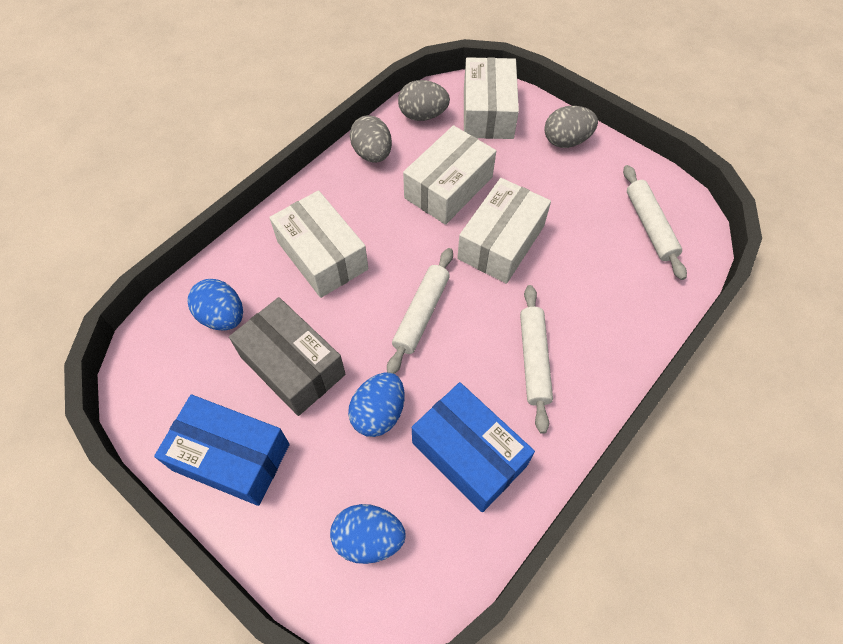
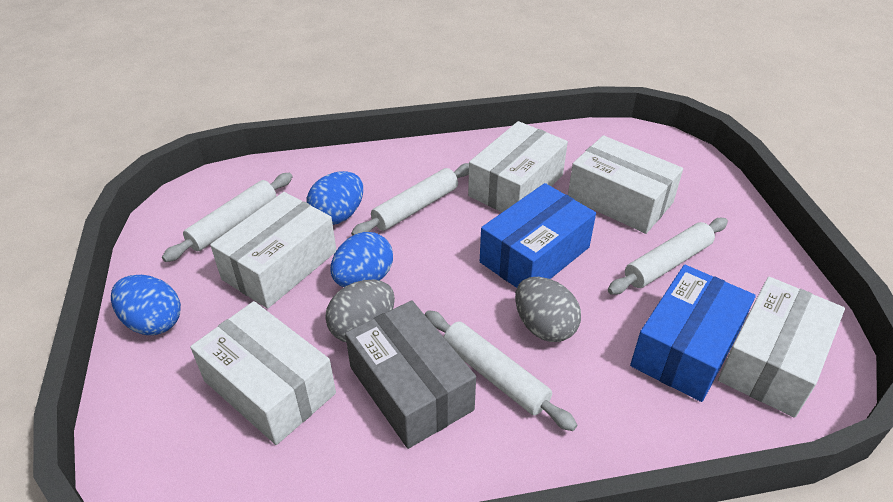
grey egg: 3 -> 2
white box: 4 -> 5
white rolling pin: 3 -> 4

